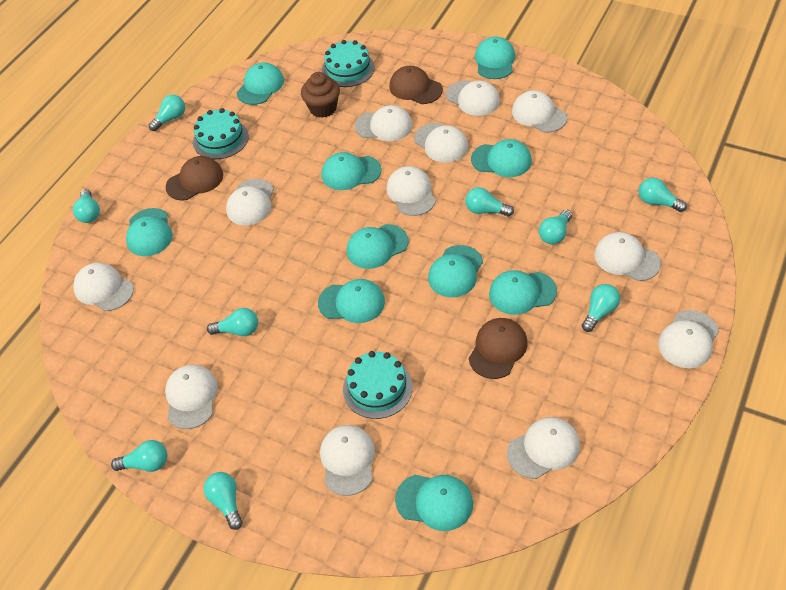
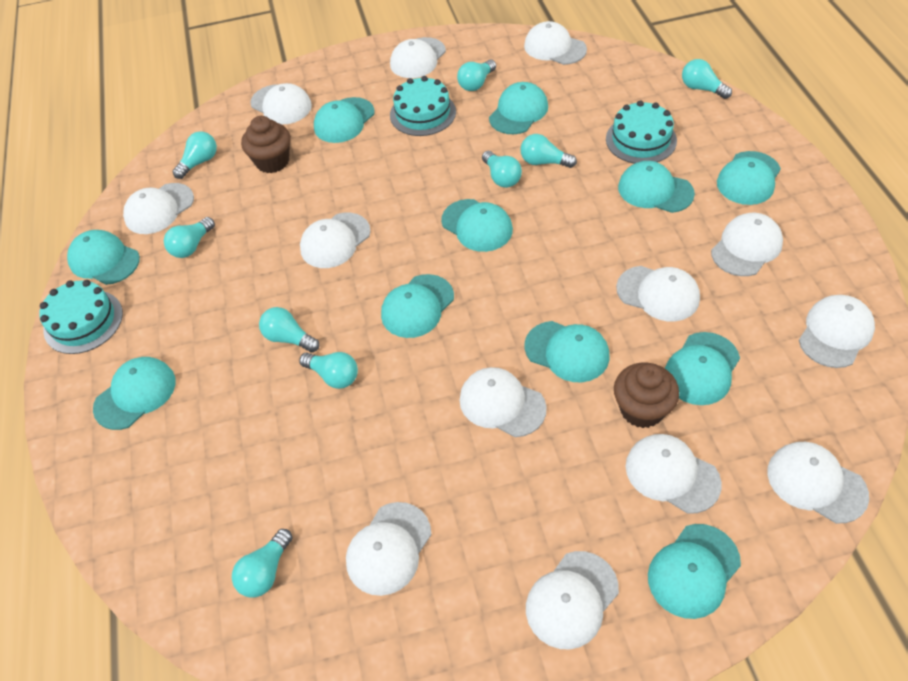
brown cap: 3 -> 0
brown cupcake: 1 -> 2
turquoise cap: 10 -> 11
white cap: 12 -> 13

